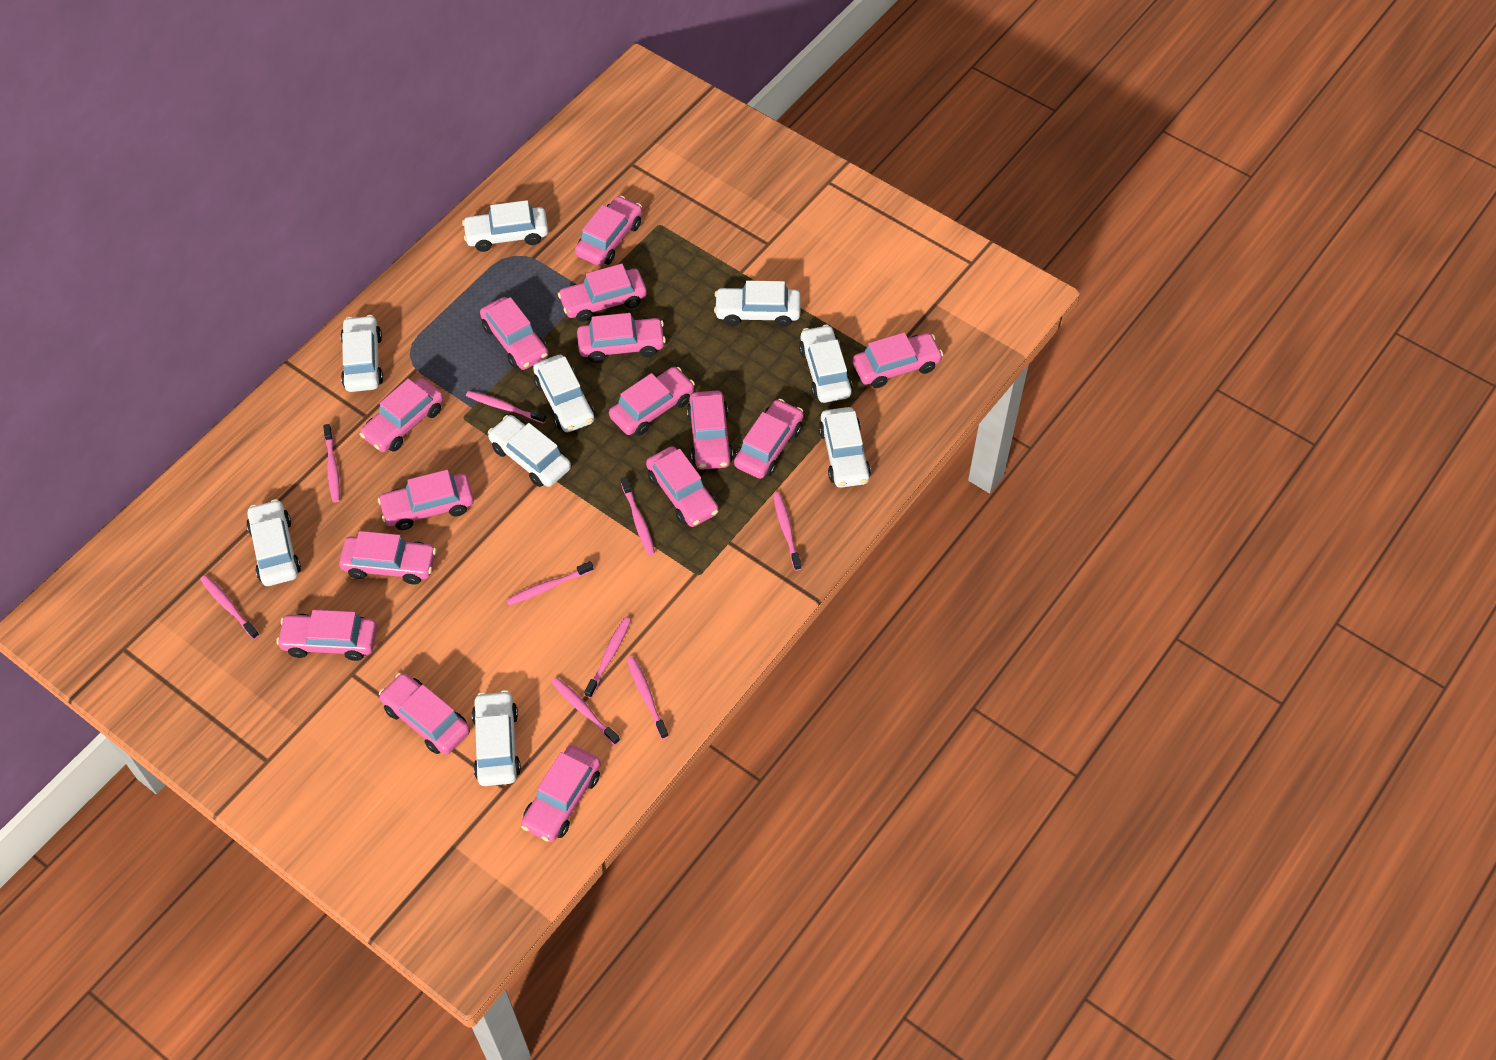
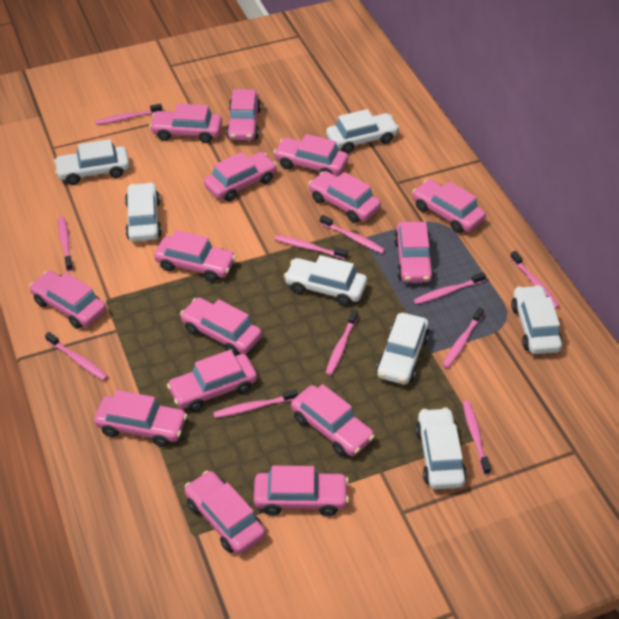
pink toothbrush: 9 -> 11
white car: 9 -> 7

